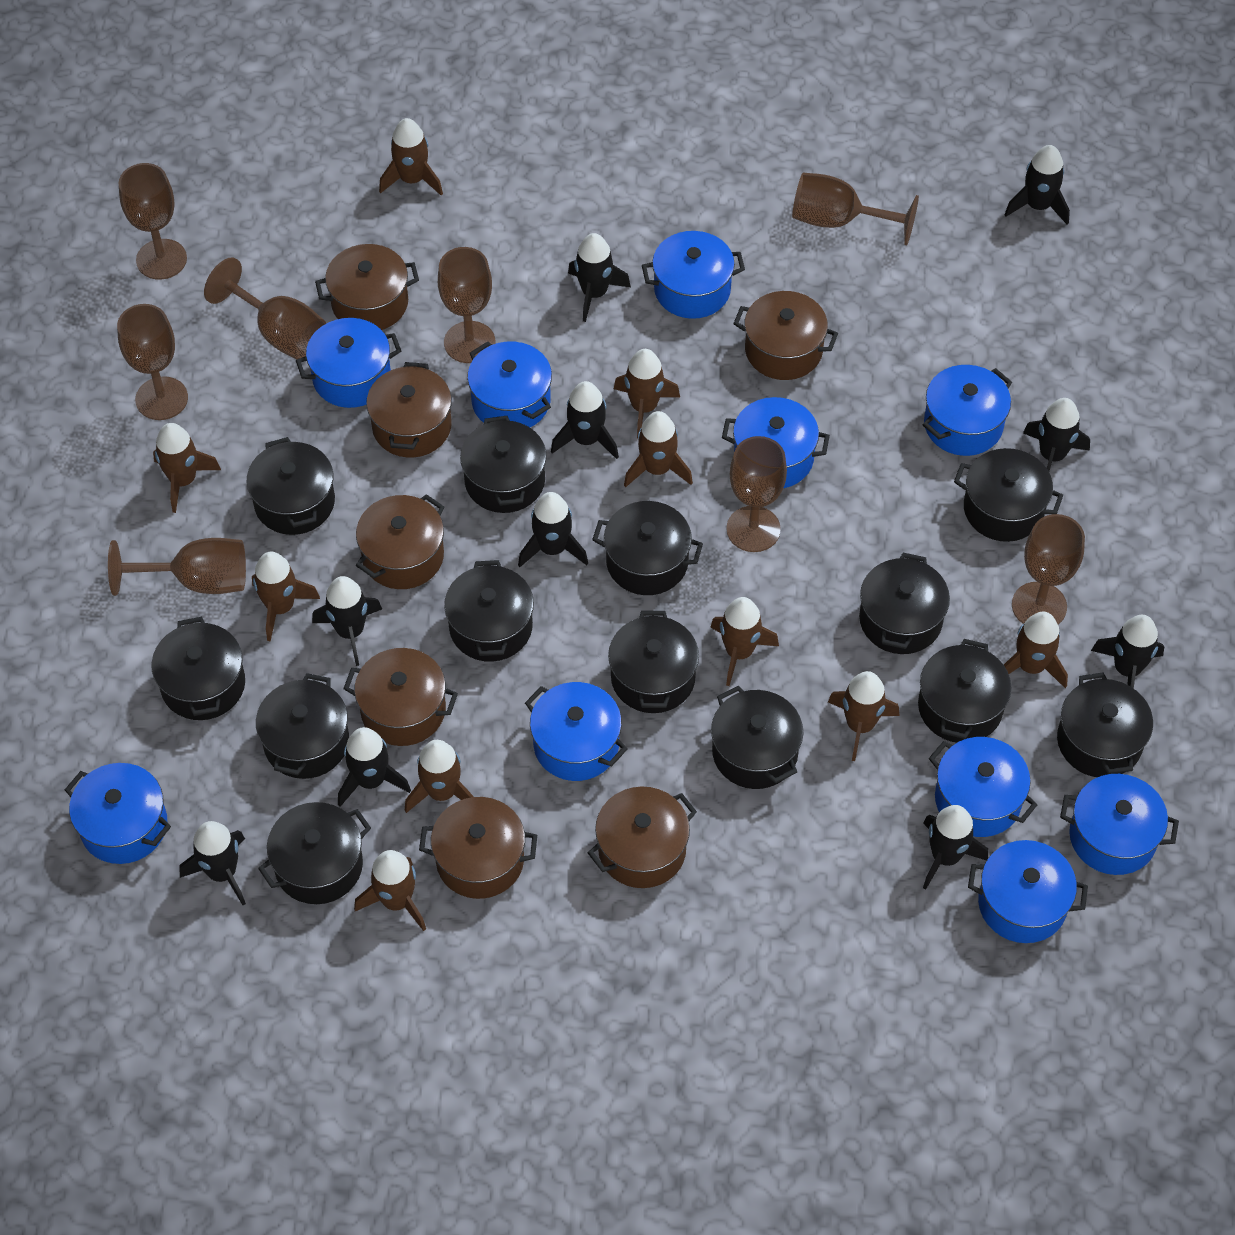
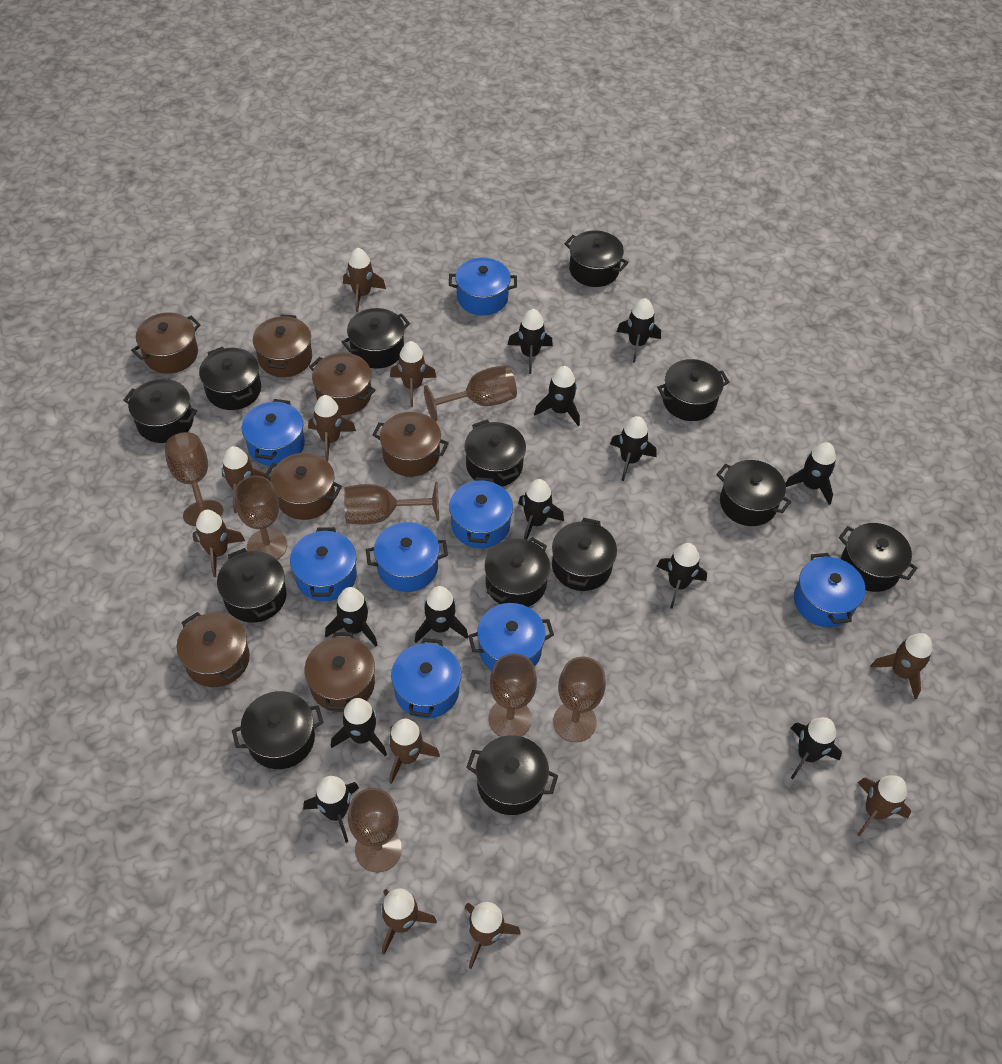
black rocket: 10 -> 12
blue pot: 10 -> 8
brown goblet: 8 -> 7

